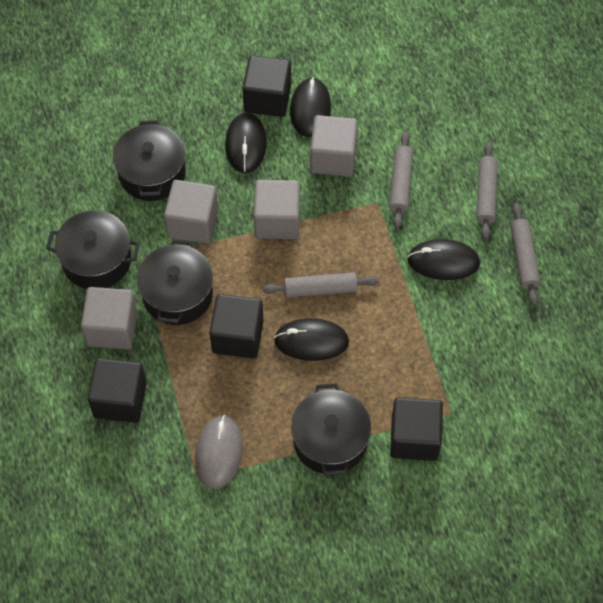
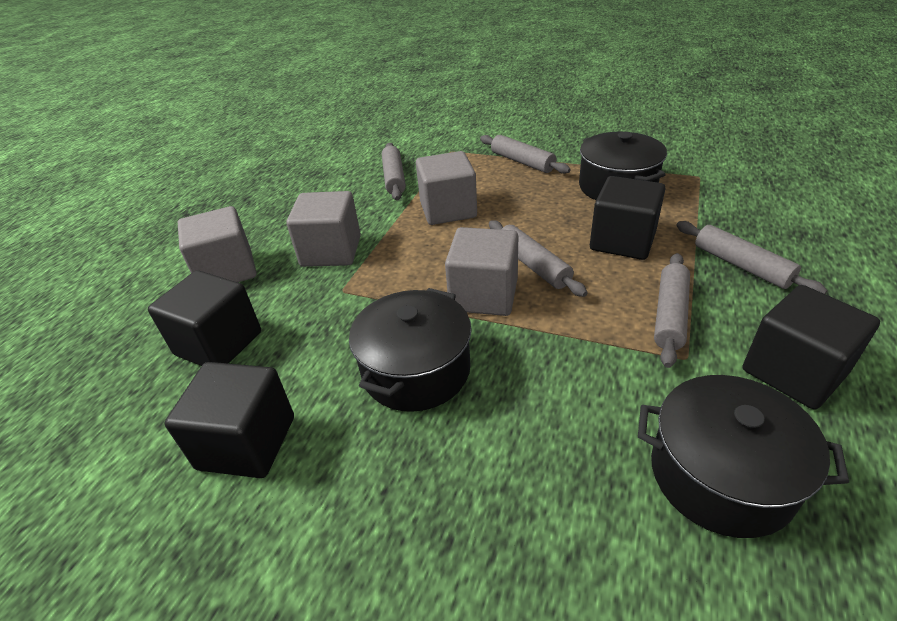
black mouse: 4 -> 0
black pot: 4 -> 3
grey mouse: 1 -> 0
grey rolling pin: 4 -> 5

